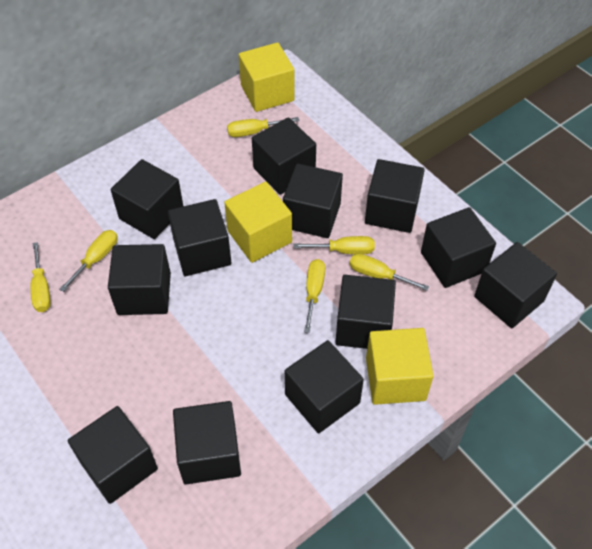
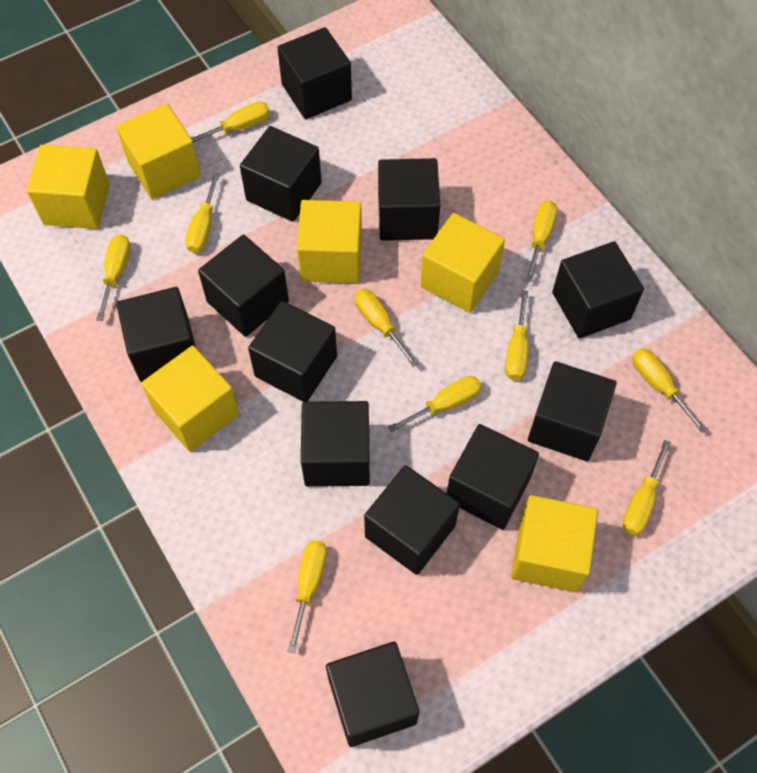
yellow cube: 3 -> 6
yellow screwdriver: 6 -> 10

